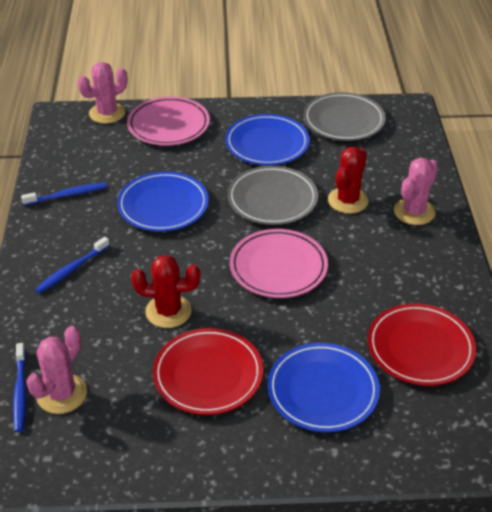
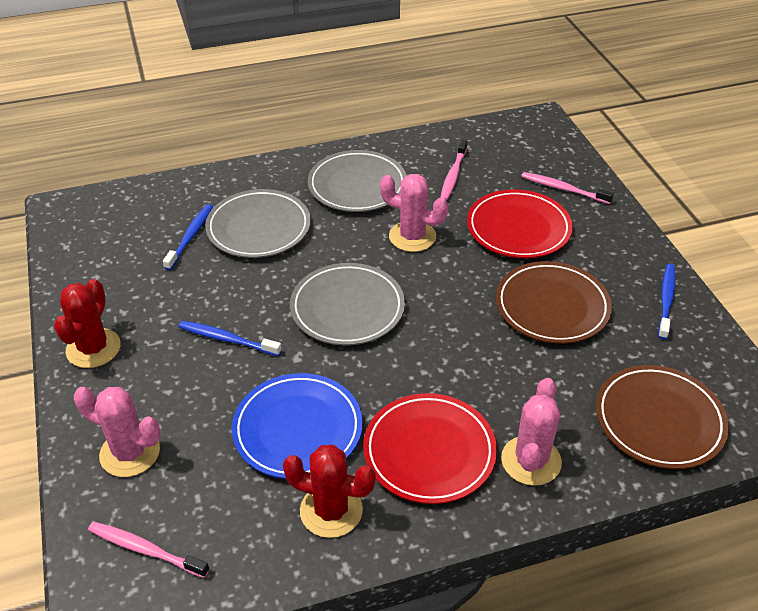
blue plate: 3 -> 1
brown plate: 0 -> 2
grey plate: 2 -> 3
pink plate: 2 -> 0
pink toothbrush: 0 -> 3

